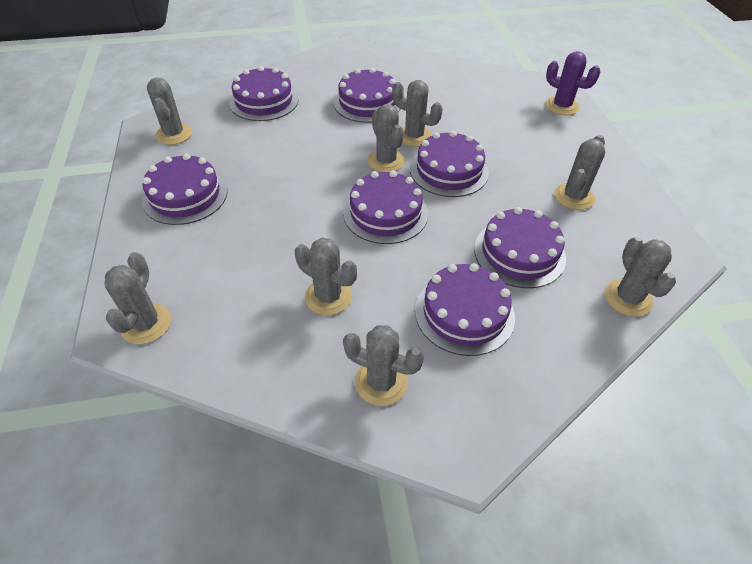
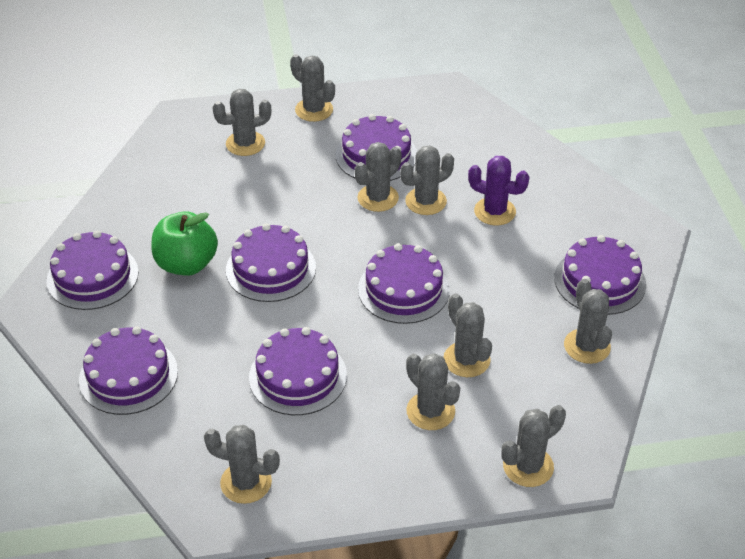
green apple: 0 -> 1
grey cactus: 8 -> 9

